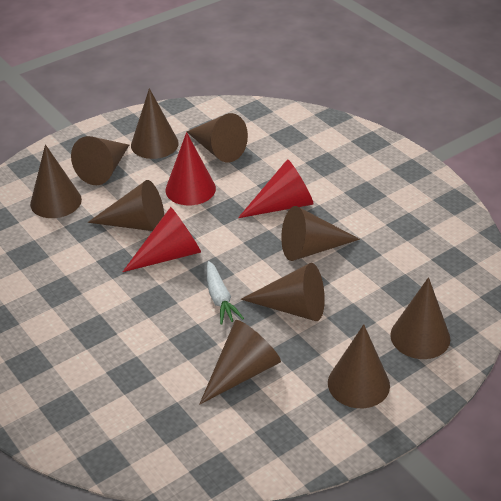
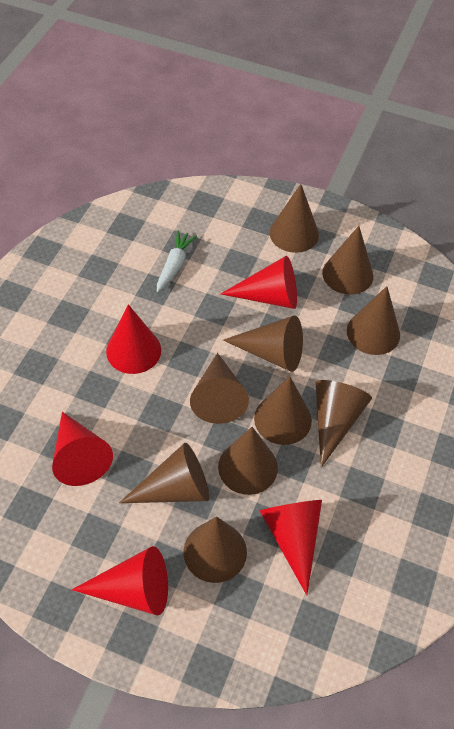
red cone: 3 -> 5

